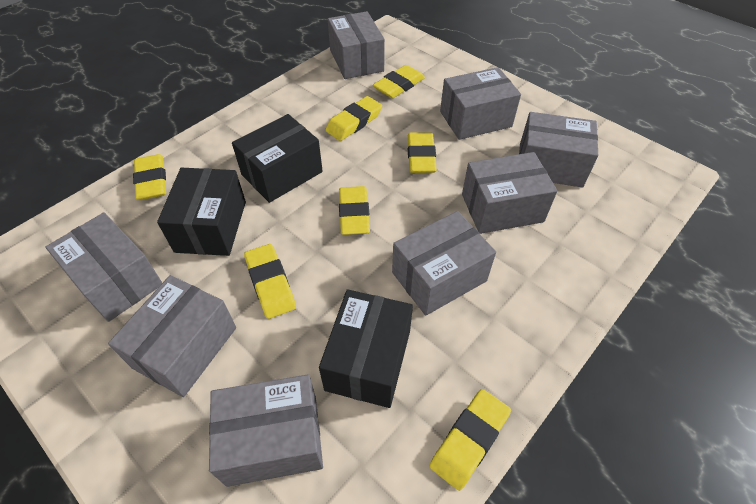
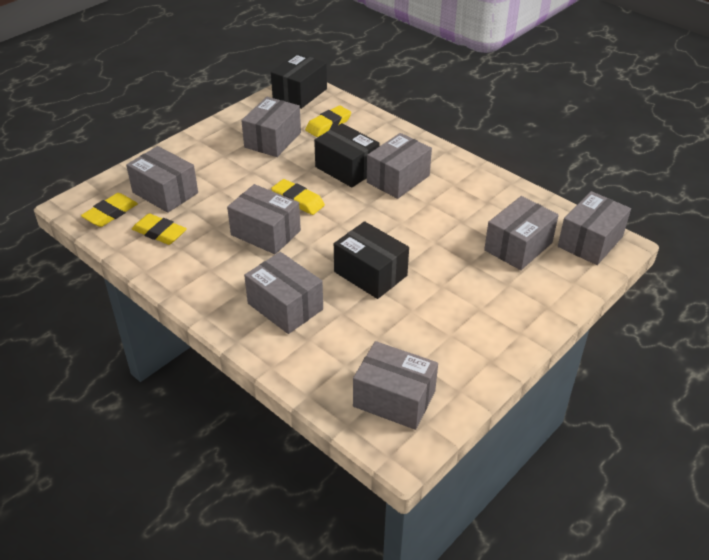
yellow eraser: 7 -> 4

